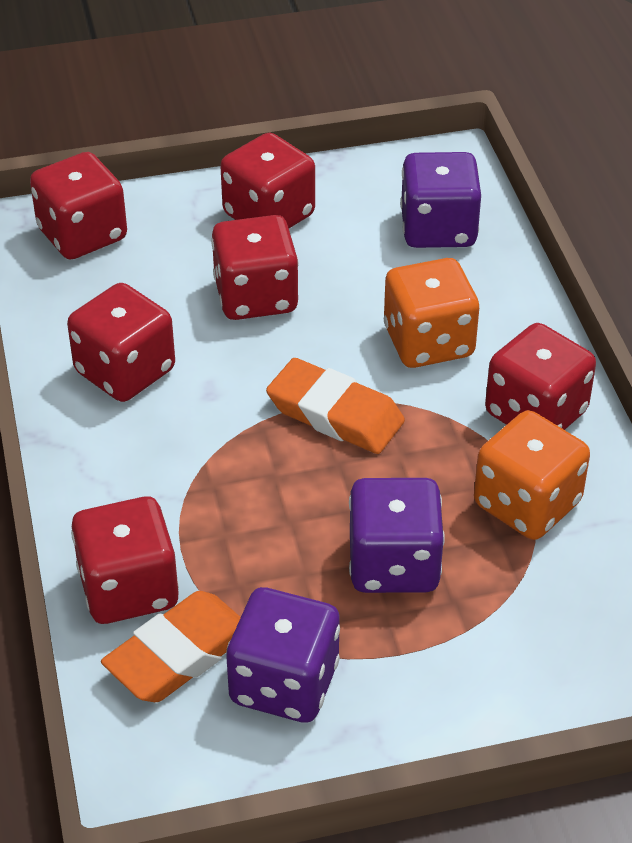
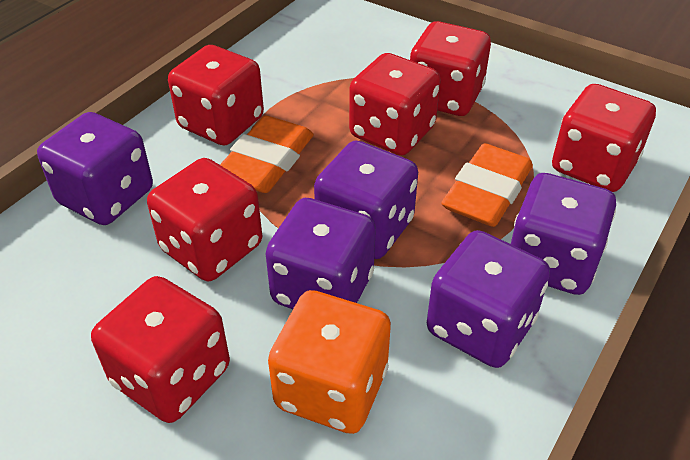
orange dice: 2 -> 1
purple dice: 3 -> 5

